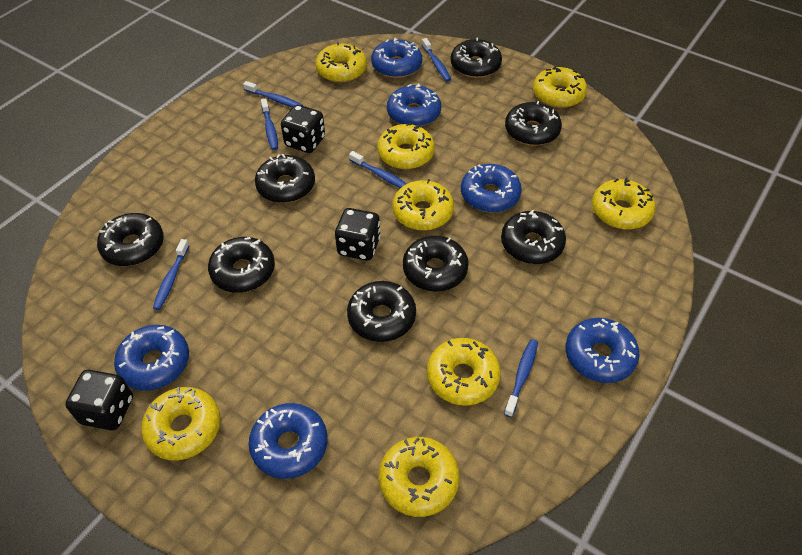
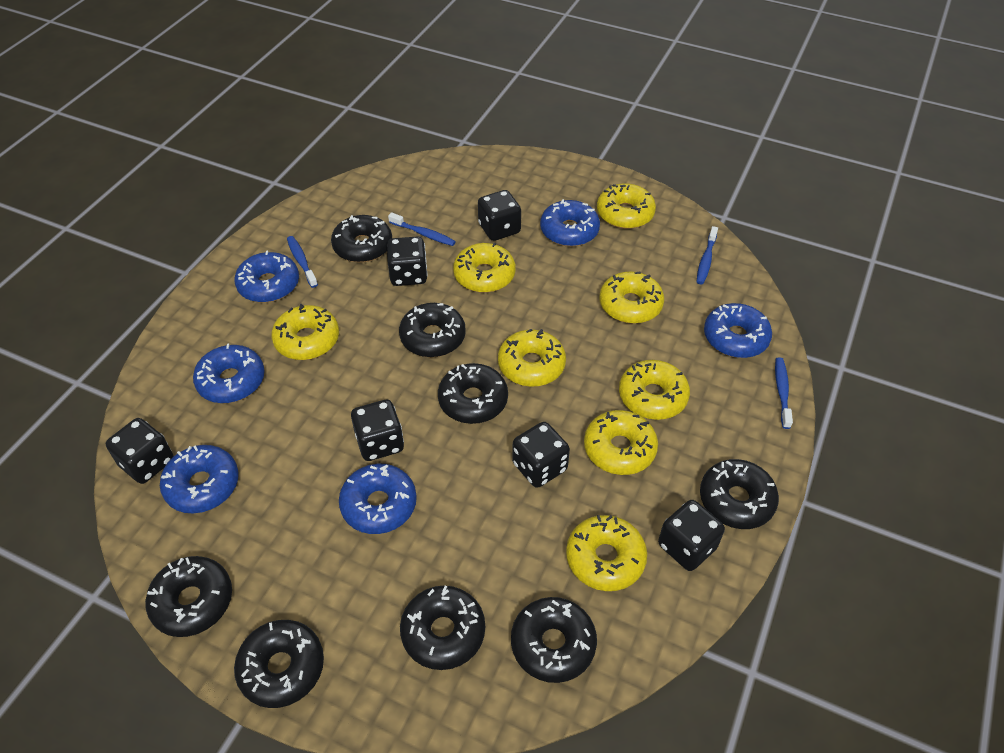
black dice: 3 -> 6
blue toothbrush: 6 -> 4

